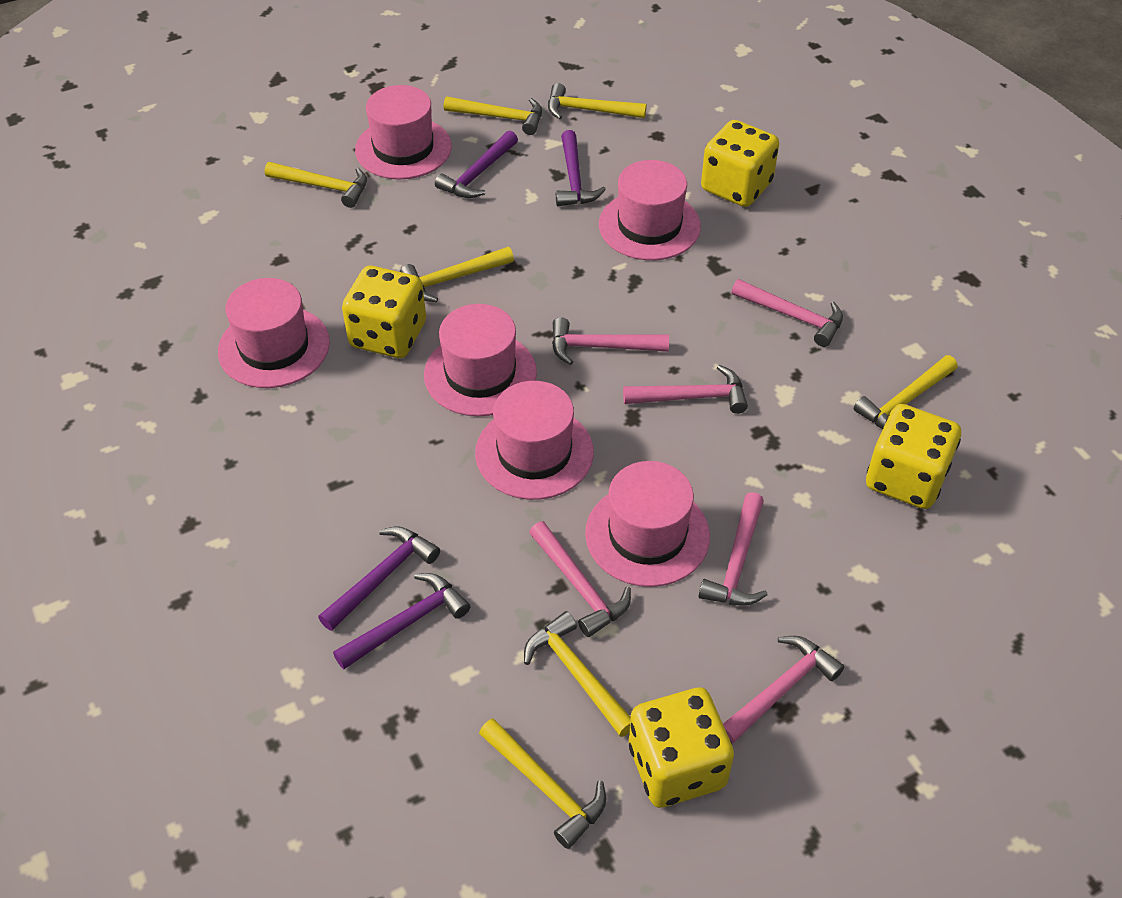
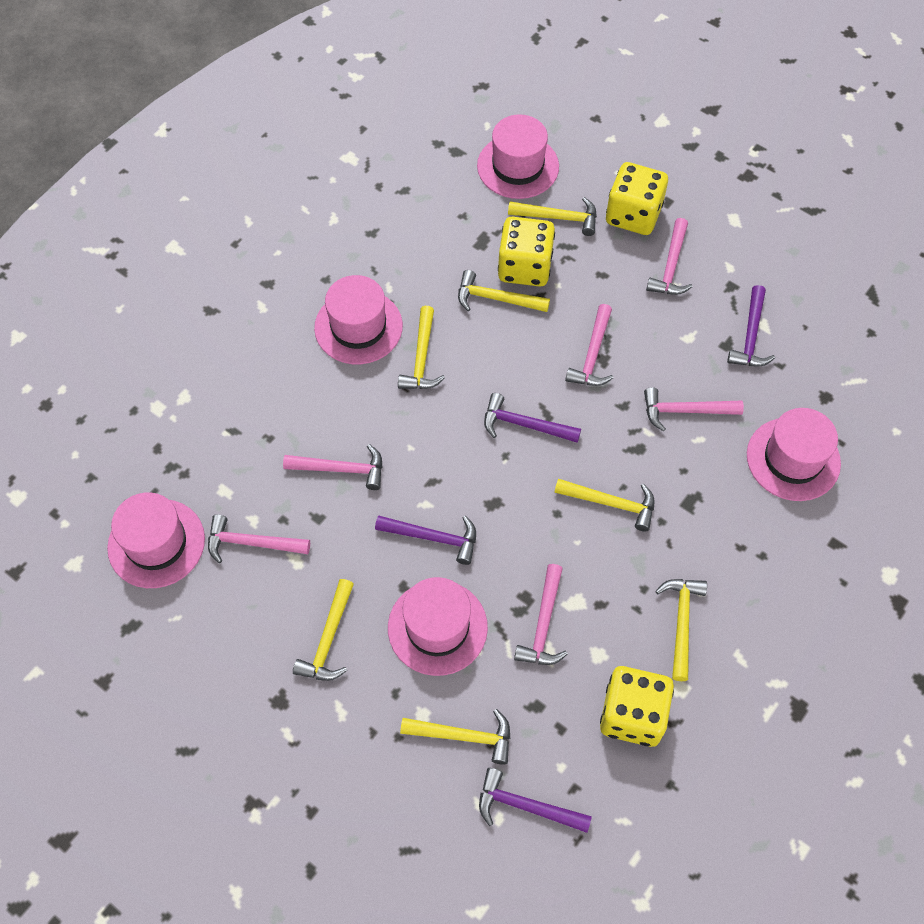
pink hat: 6 -> 5
yellow dice: 4 -> 3

